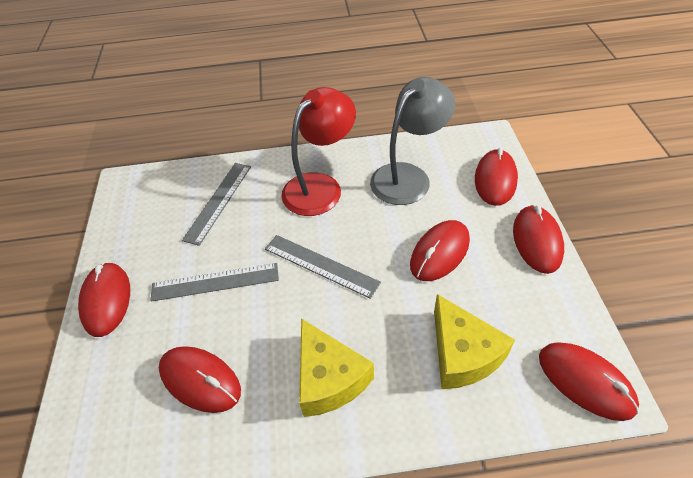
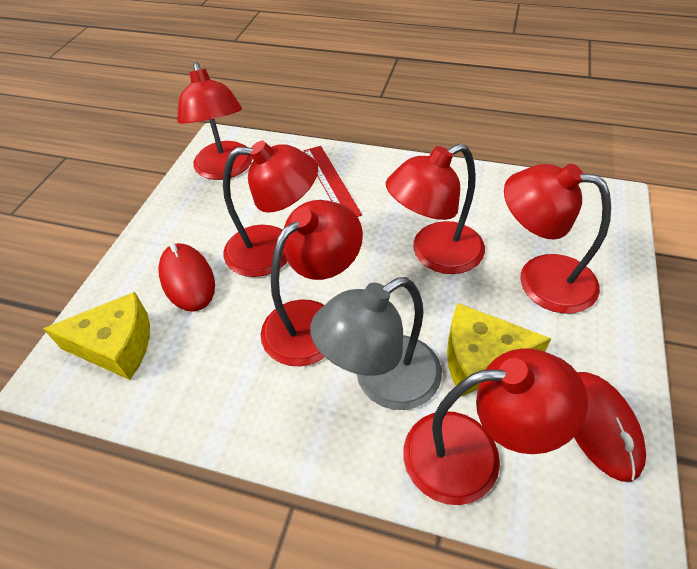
grey ruler: 3 -> 0
red lamp: 1 -> 6
red mouse: 6 -> 2
red ruler: 0 -> 1

